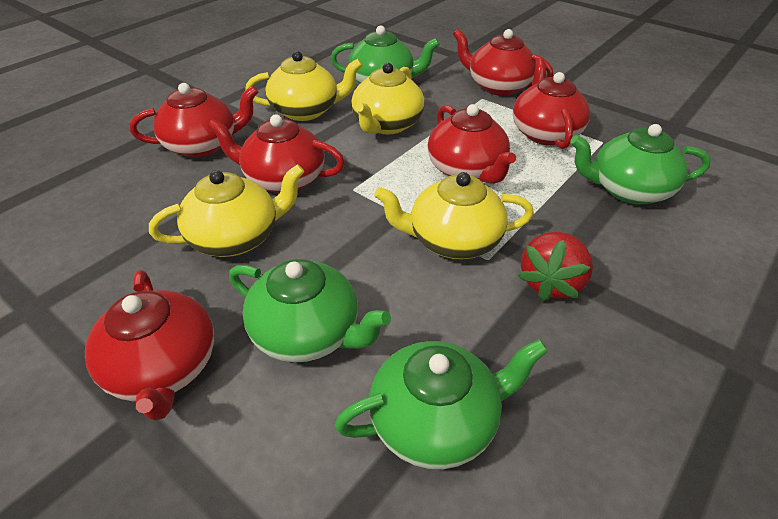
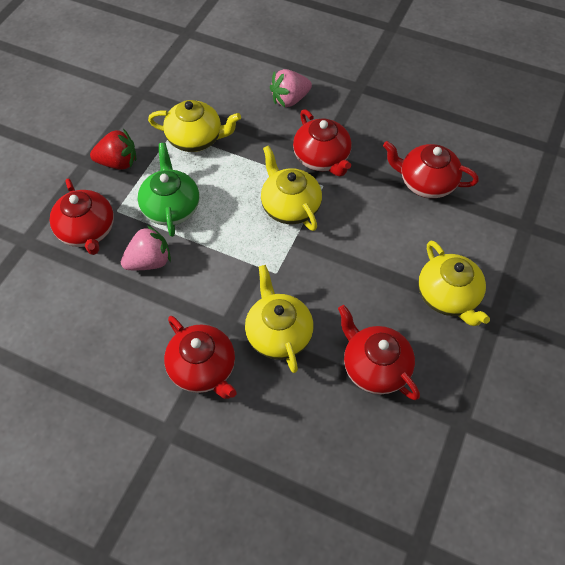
green teapot: 4 -> 1
pink strawberry: 0 -> 2
red teapot: 6 -> 5

